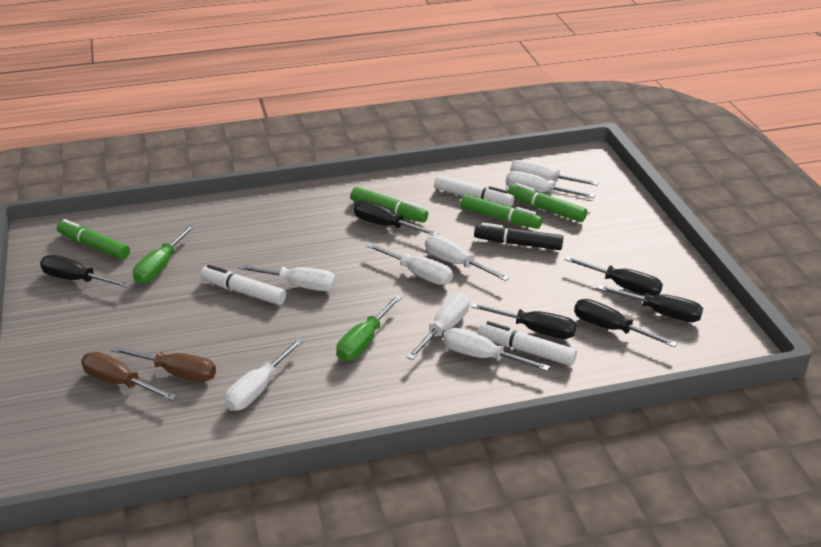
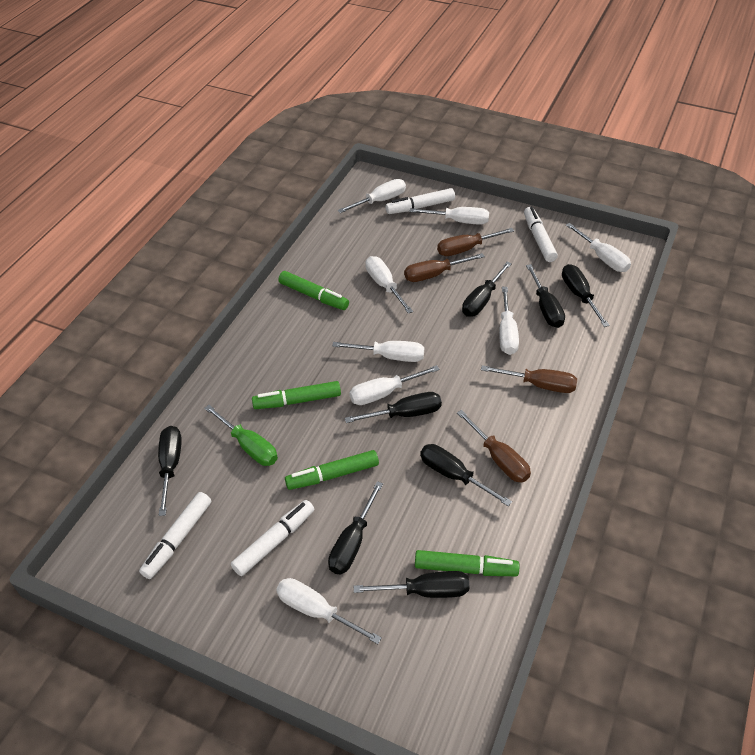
black marker: 1 -> 0
black screwdriver: 6 -> 8
brown screwdriver: 2 -> 4
green screwdriver: 2 -> 1
white marker: 3 -> 4

